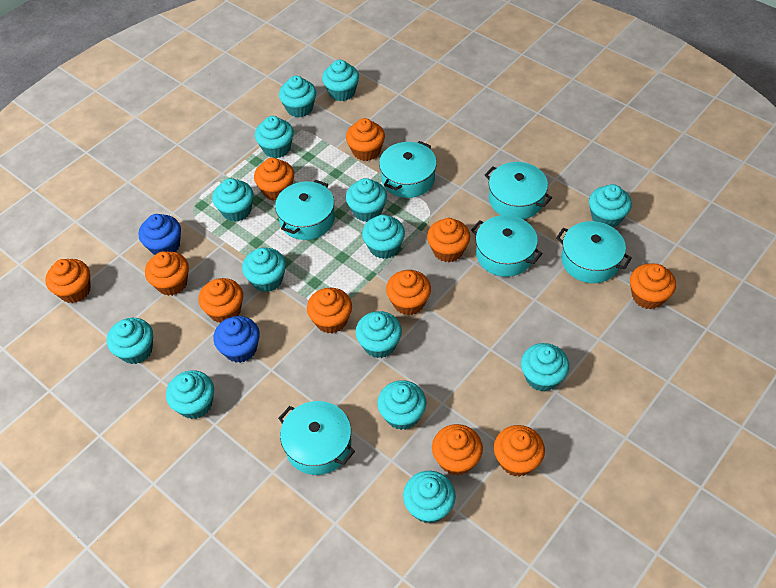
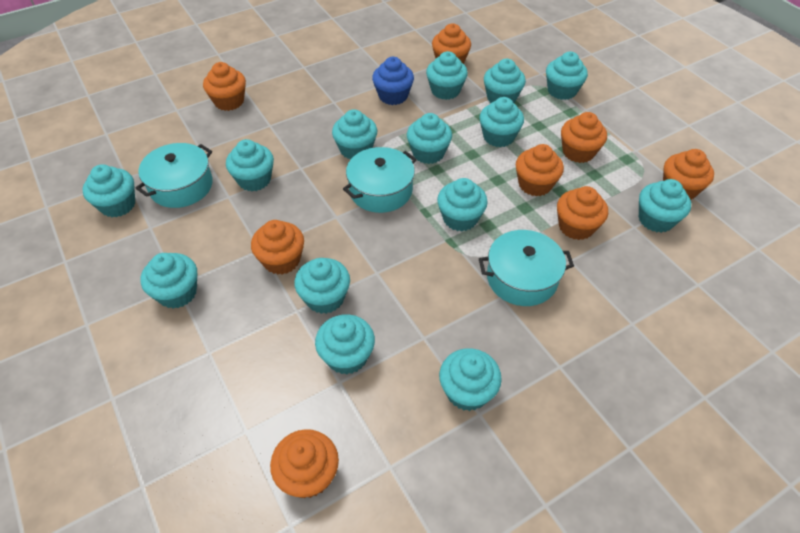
blue cupcake: 2 -> 1
orange cupcake: 11 -> 8
turquoise pot: 6 -> 3

